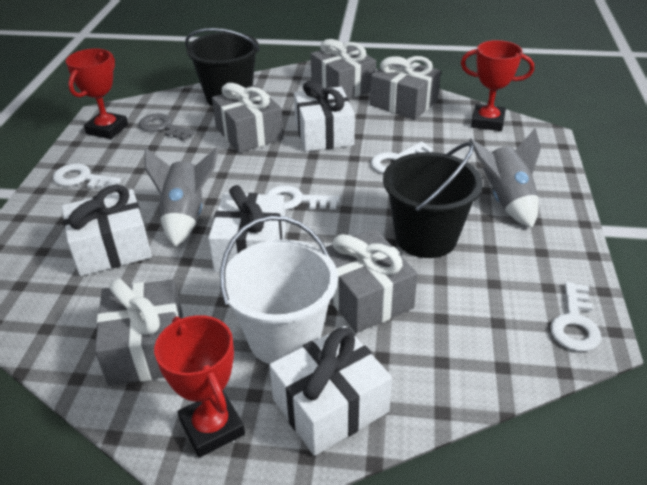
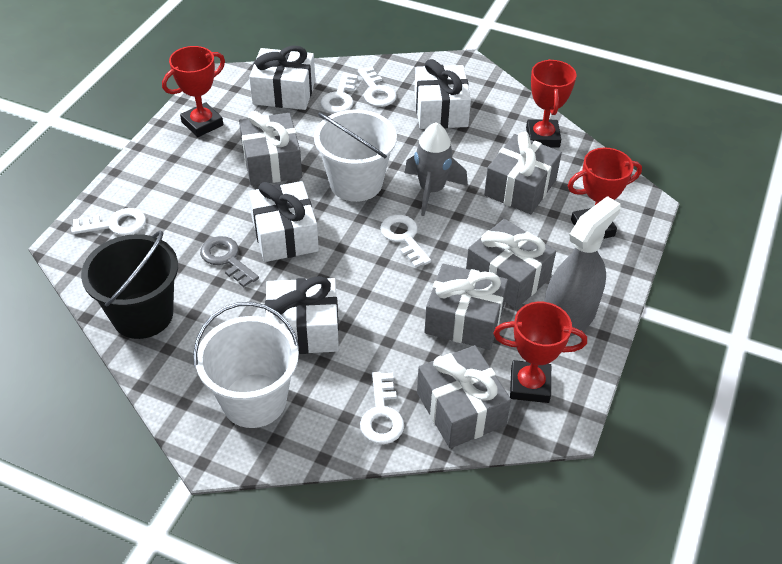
black bucket: 2 -> 1
grey rocket: 2 -> 1
grey spray bottle: 0 -> 1
red trophy: 3 -> 4
white bucket: 1 -> 2
white key: 4 -> 5

